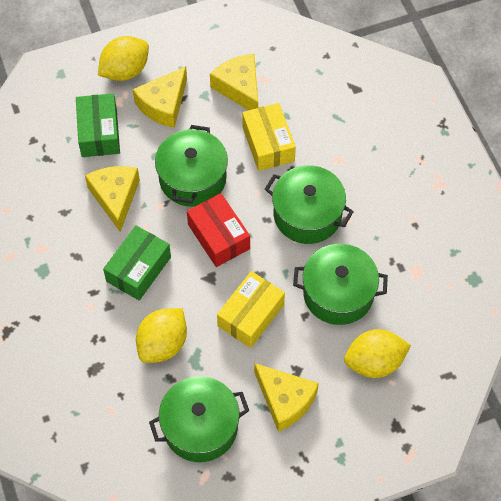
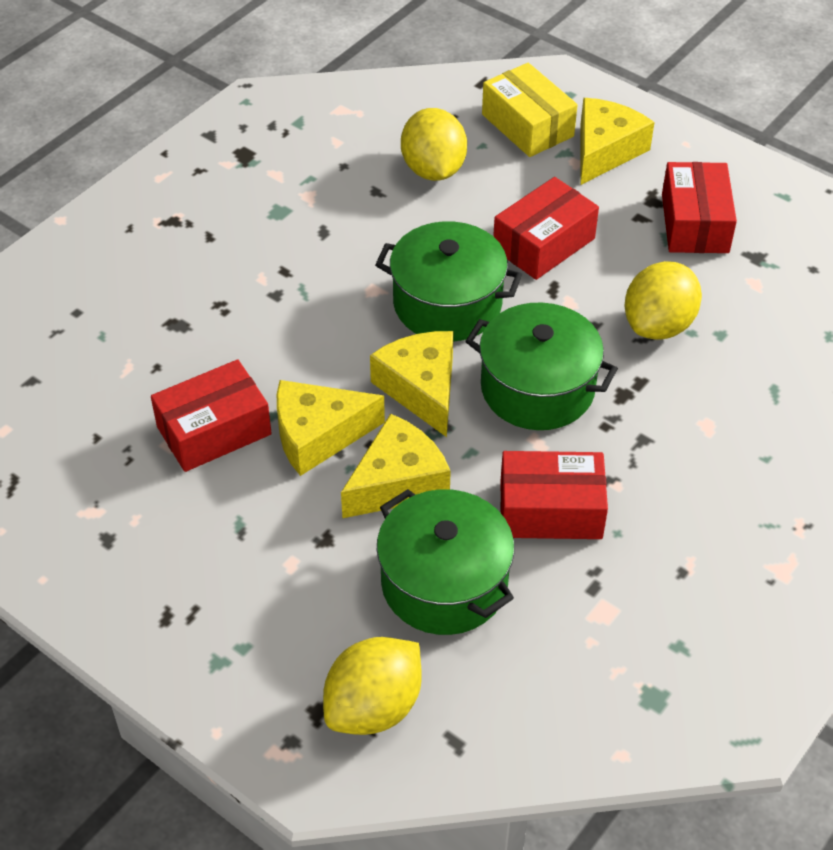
green box: 2 -> 0
green pot: 4 -> 3
red box: 1 -> 4
yellow box: 2 -> 1

